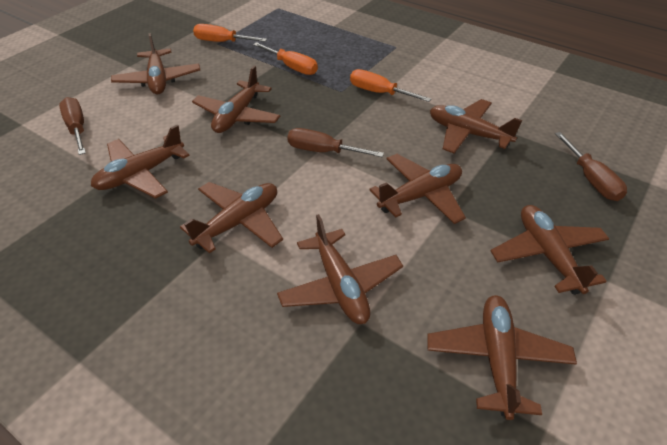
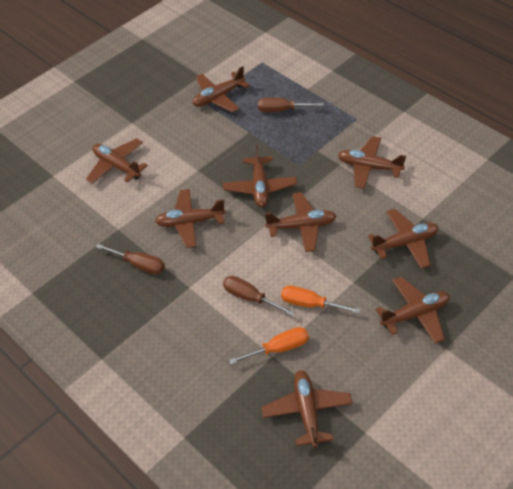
orange screwdriver: 3 -> 2

